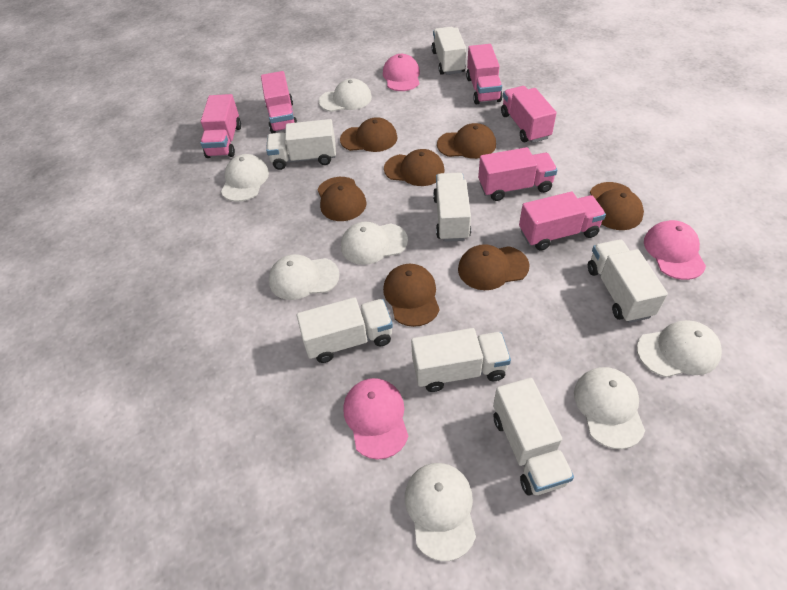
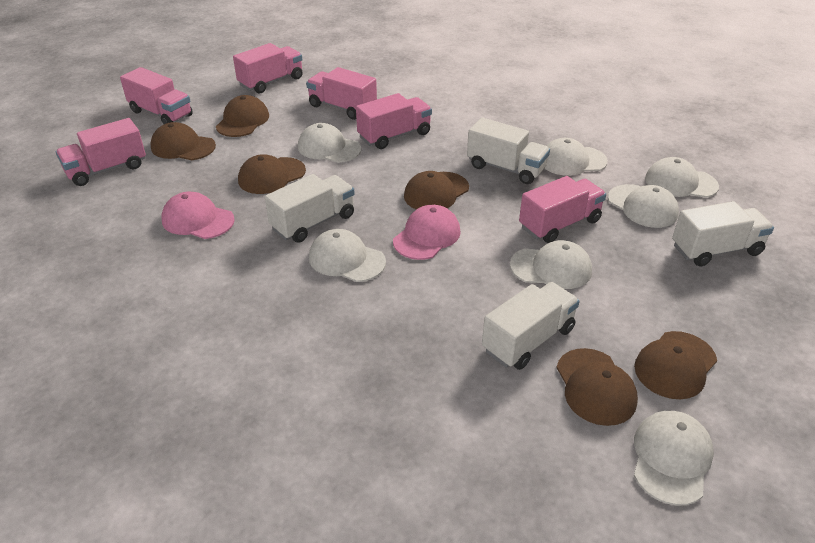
brown cap: 7 -> 6
pink cap: 3 -> 2
white truck: 7 -> 4

